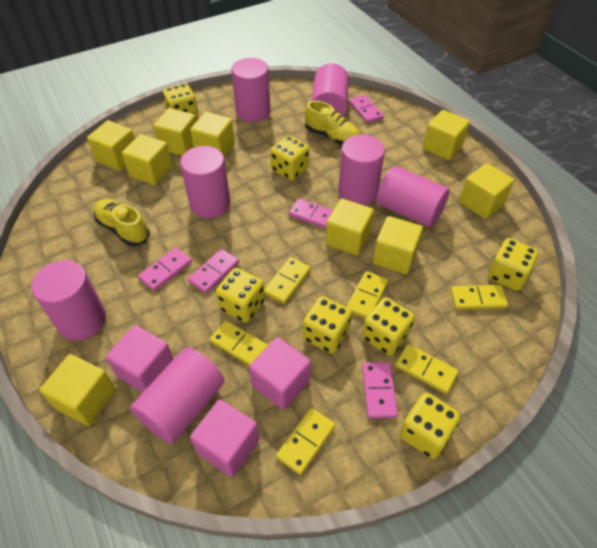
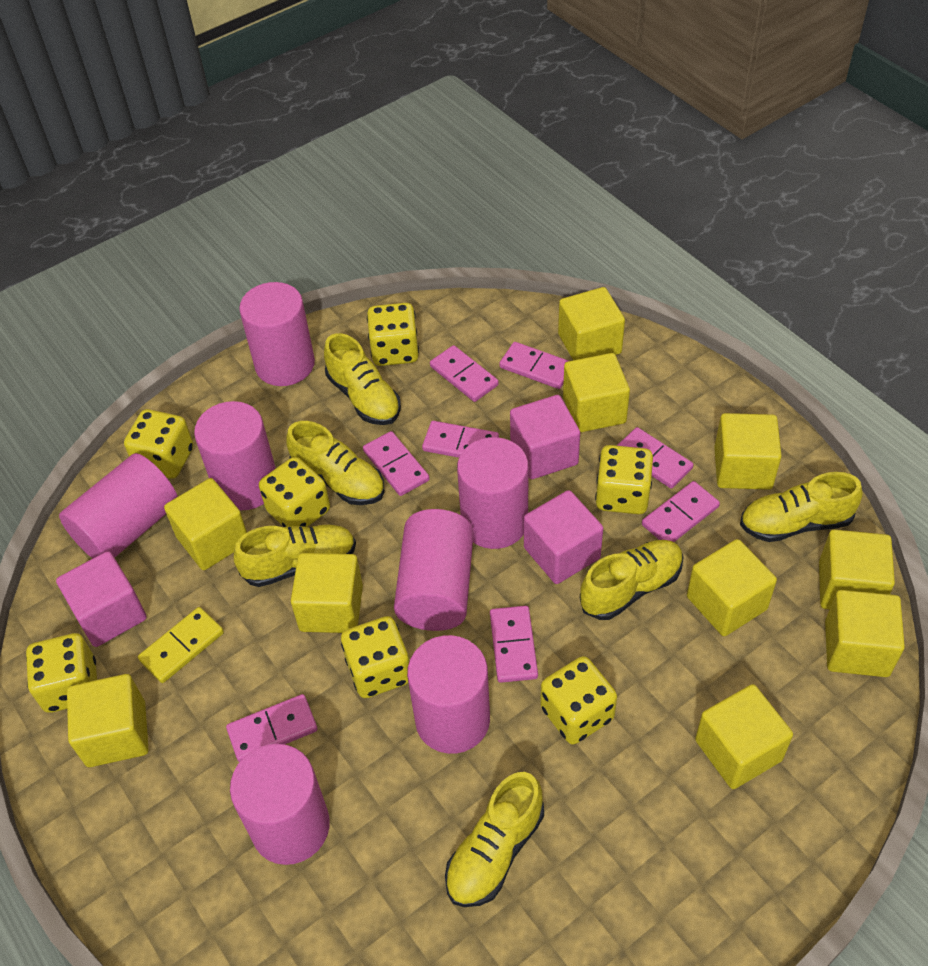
pink domino: 5 -> 8
yellow cube: 9 -> 10
yellow domino: 6 -> 1
yellow shoe: 2 -> 6

